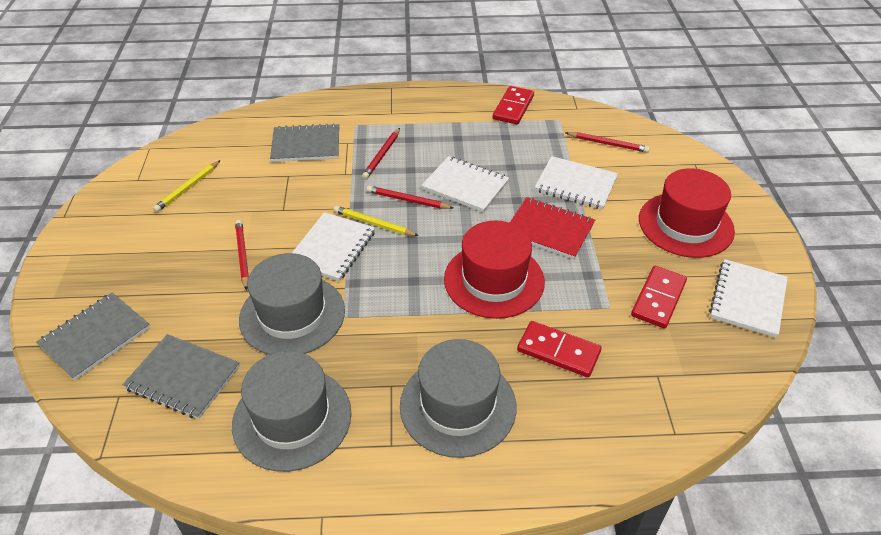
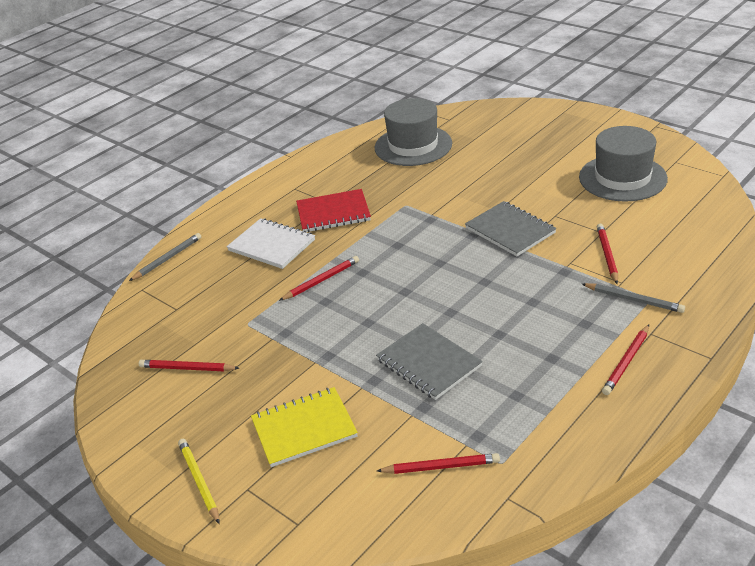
grey hat: 3 -> 2
grey notebook: 3 -> 2
grey pencil: 0 -> 2
red domino: 3 -> 0
red hat: 2 -> 0
red pencil: 4 -> 5
white notebook: 4 -> 1
yellow notebook: 0 -> 1
yellow pencil: 2 -> 1

